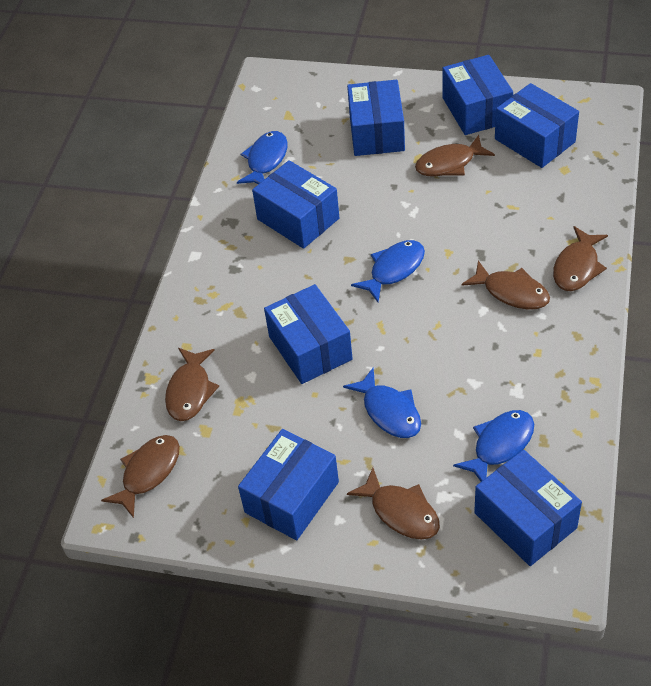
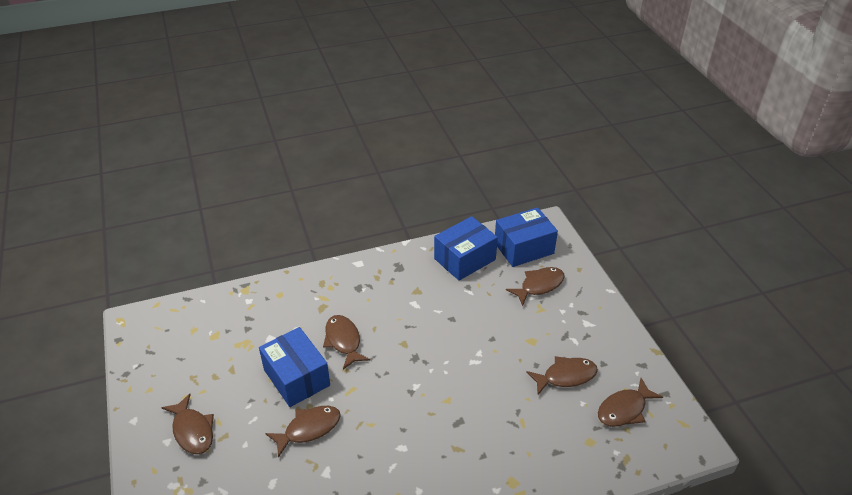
blue box: 7 -> 3
blue fish: 4 -> 0

